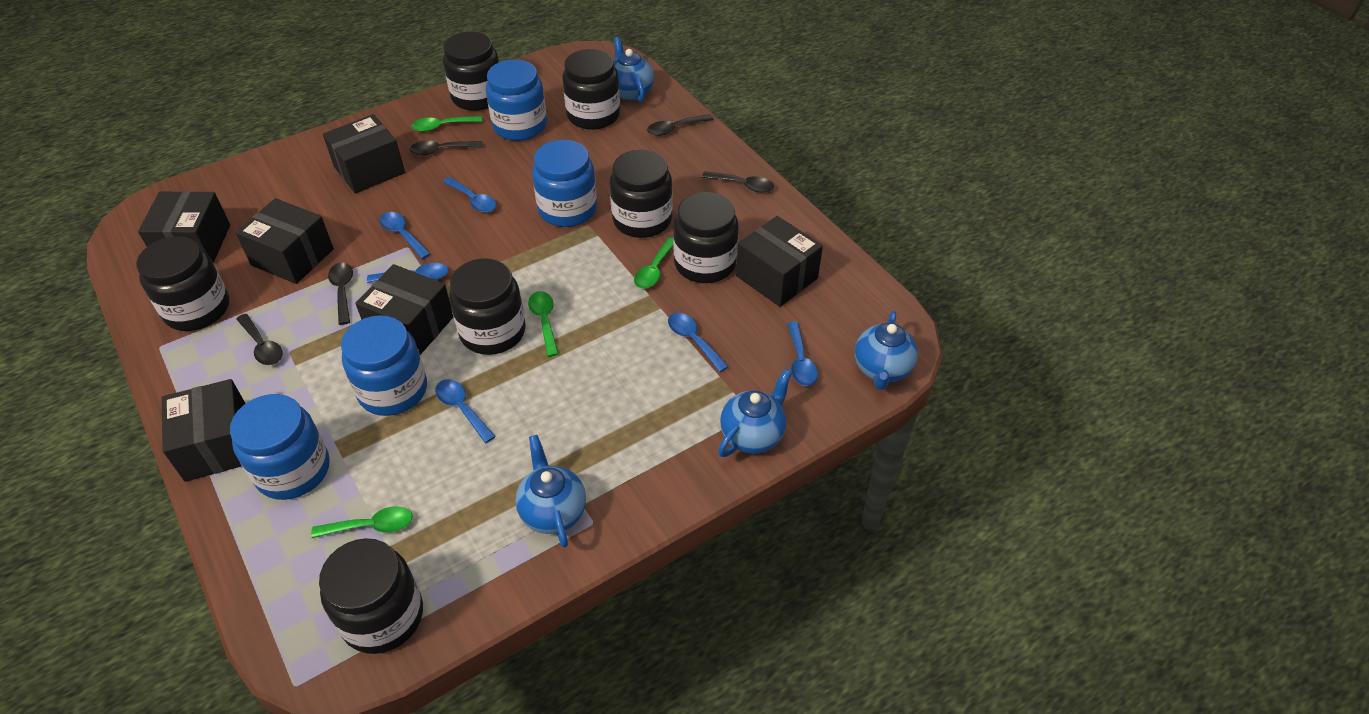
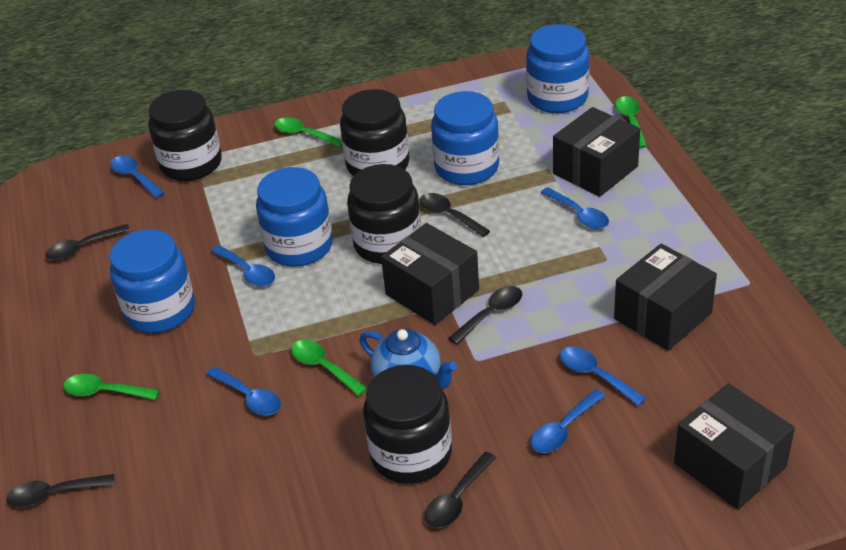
black box: 6 -> 4
black jar: 7 -> 4
blue teapot: 4 -> 1

